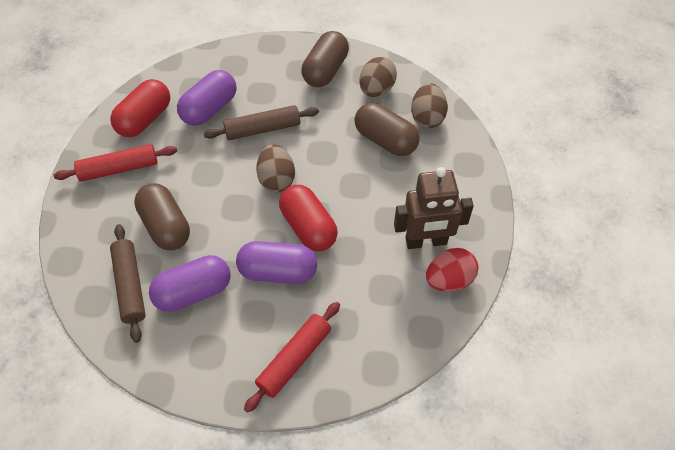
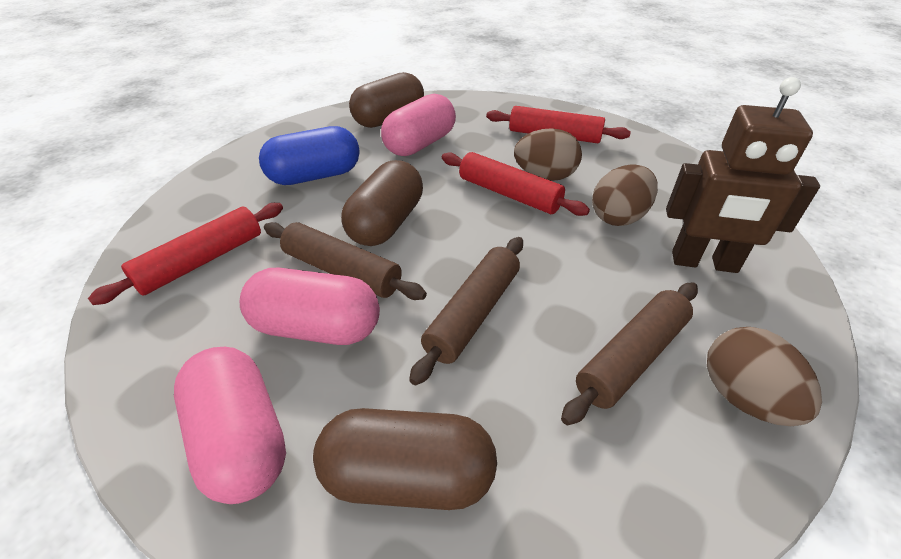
blue capsule: 0 -> 1
brown rolling pin: 2 -> 3
pink capsule: 0 -> 3
purple capsule: 3 -> 0
red capsule: 2 -> 0
red egg: 1 -> 0
red rolling pin: 2 -> 3

